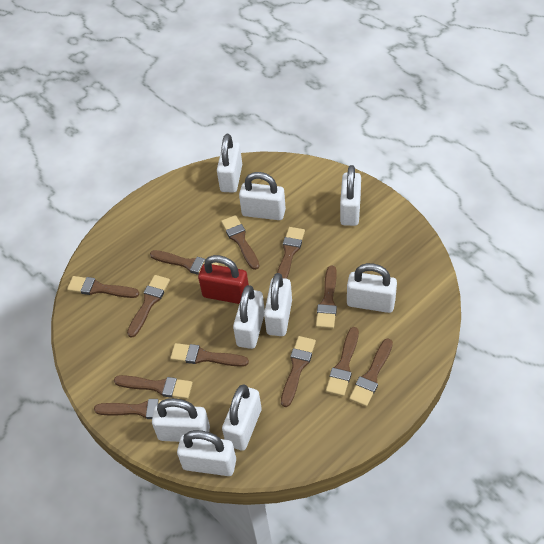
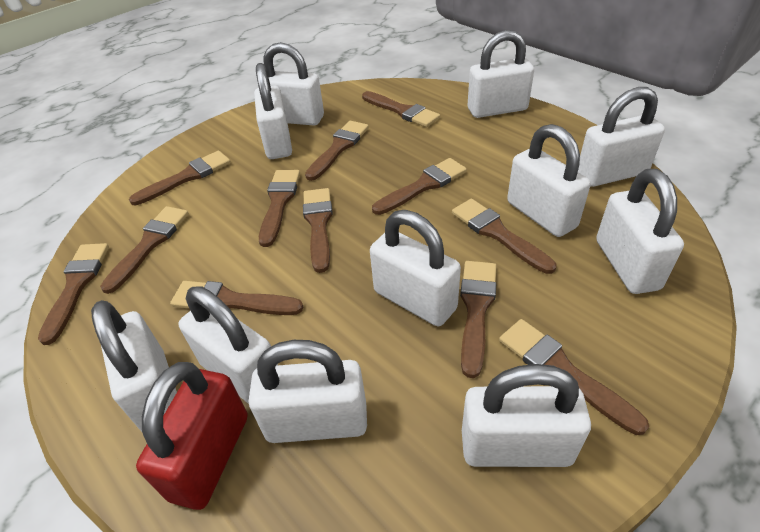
white padlock: 9 -> 11

